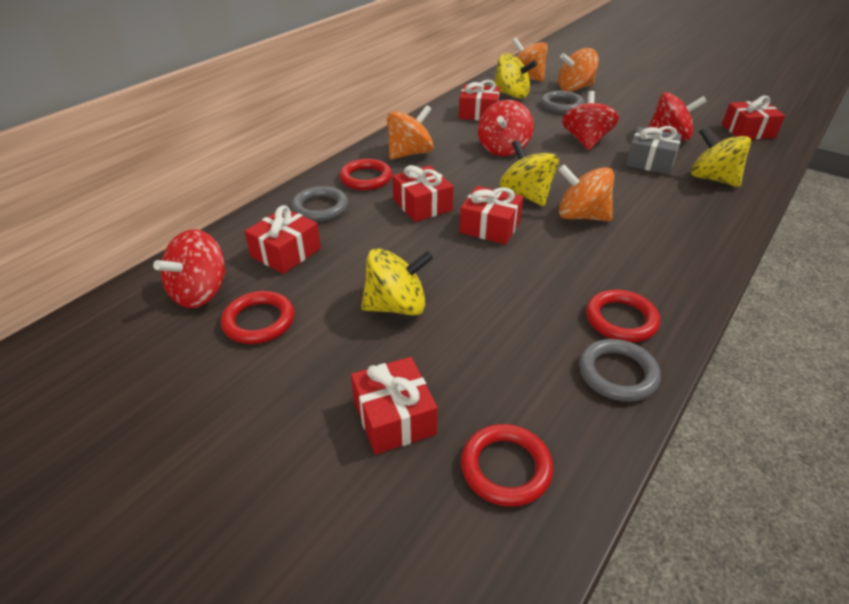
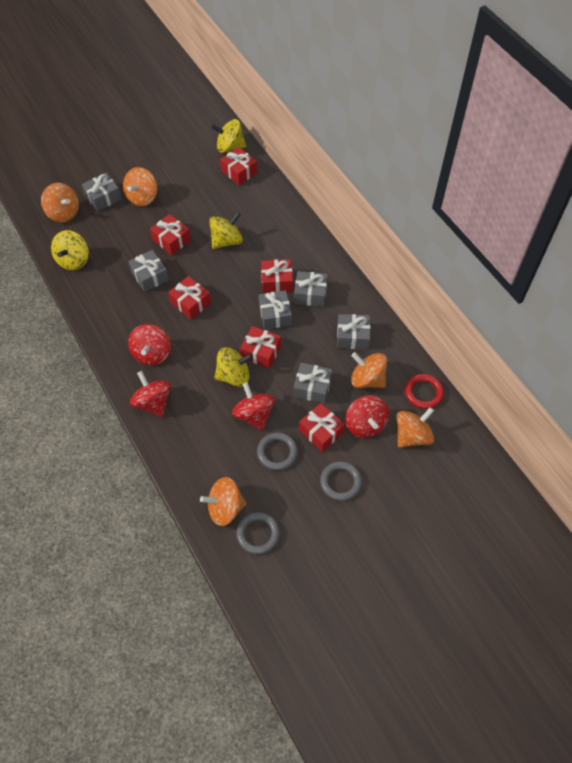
grey gift: 1 -> 6
orange spinning top: 4 -> 5
red ring: 4 -> 1

